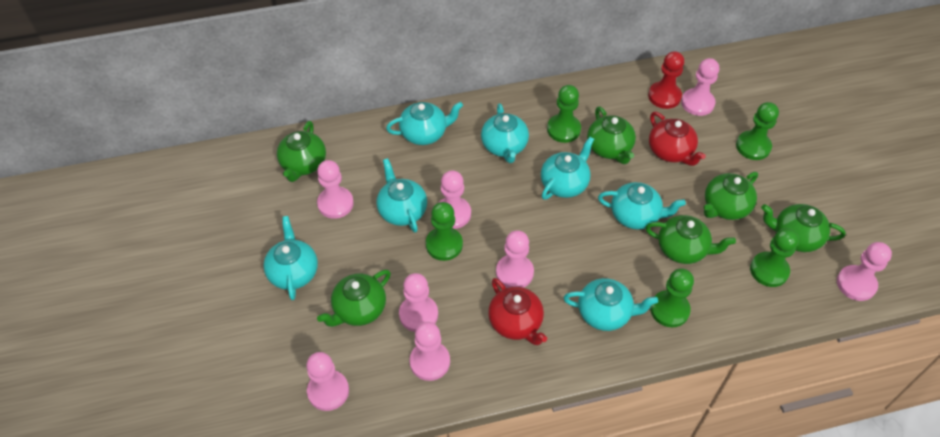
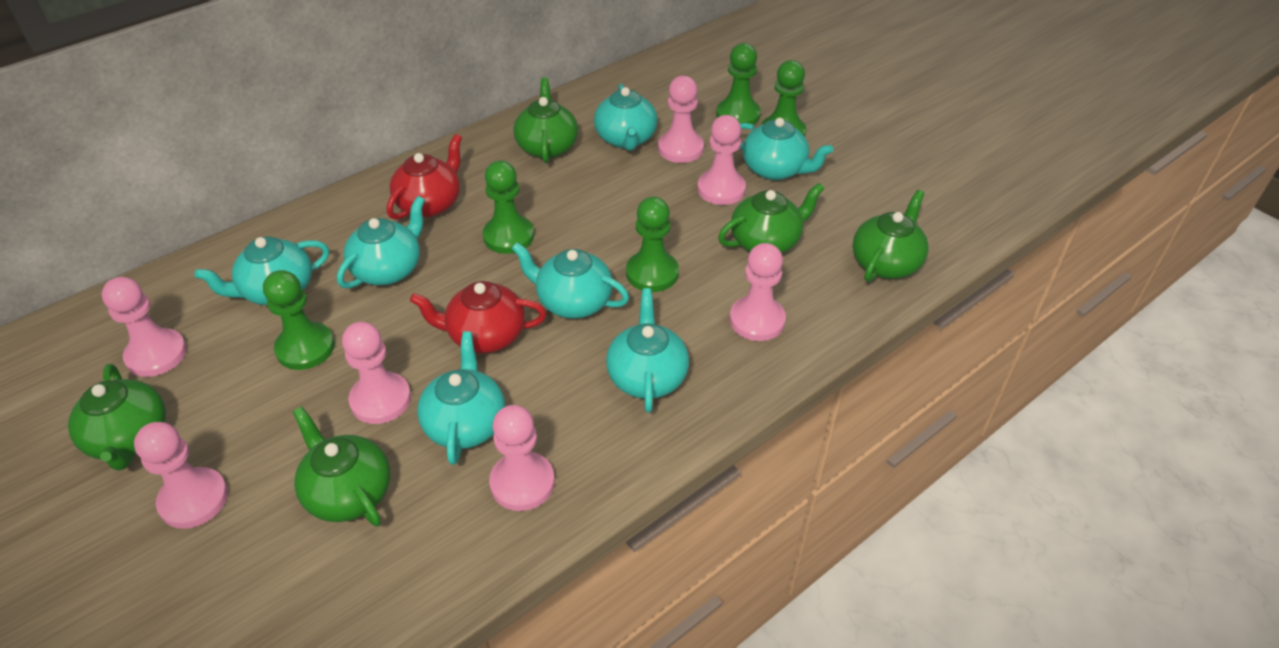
green teapot: 6 -> 5
pink pawn: 8 -> 7
red pawn: 1 -> 0

